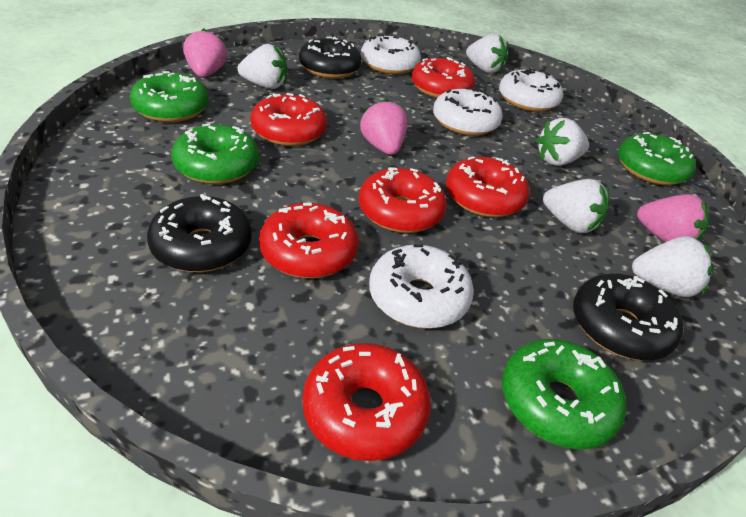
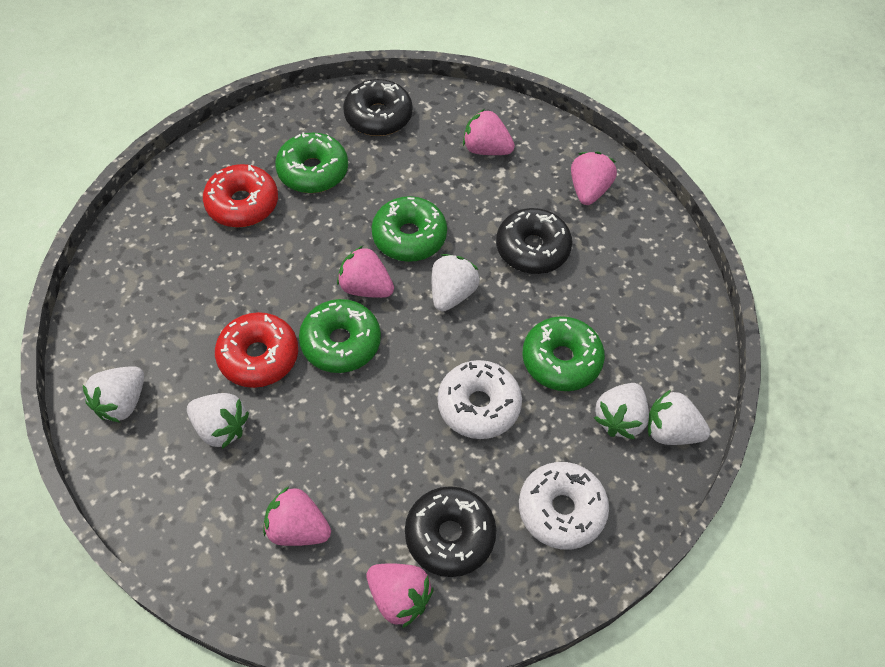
pink strawberry: 3 -> 5
red donut: 6 -> 2
white donut: 4 -> 2

